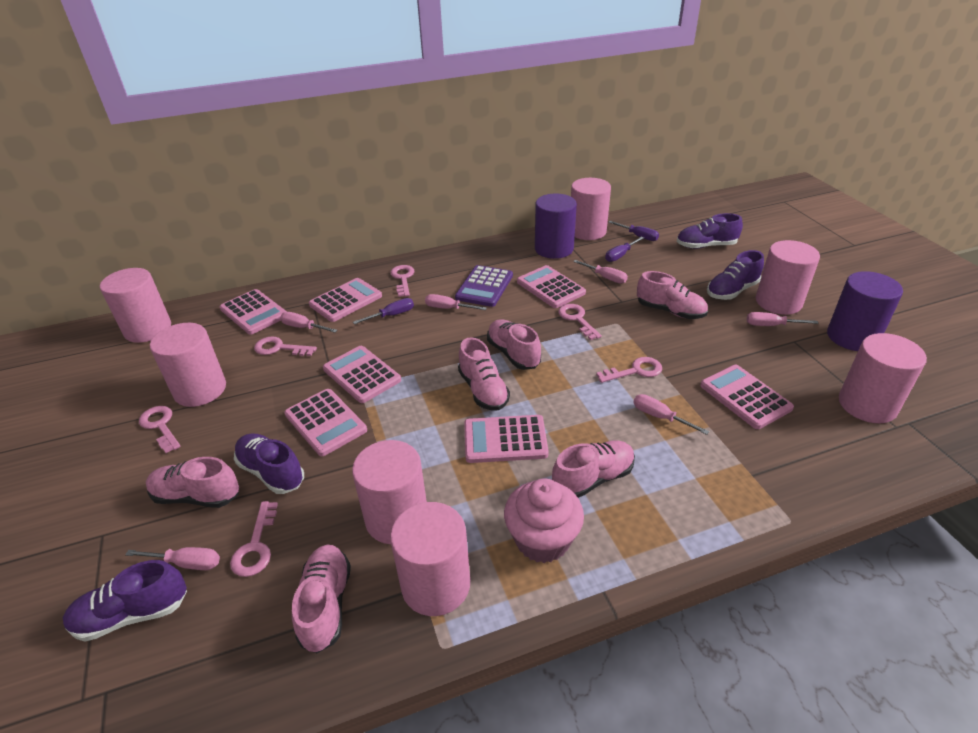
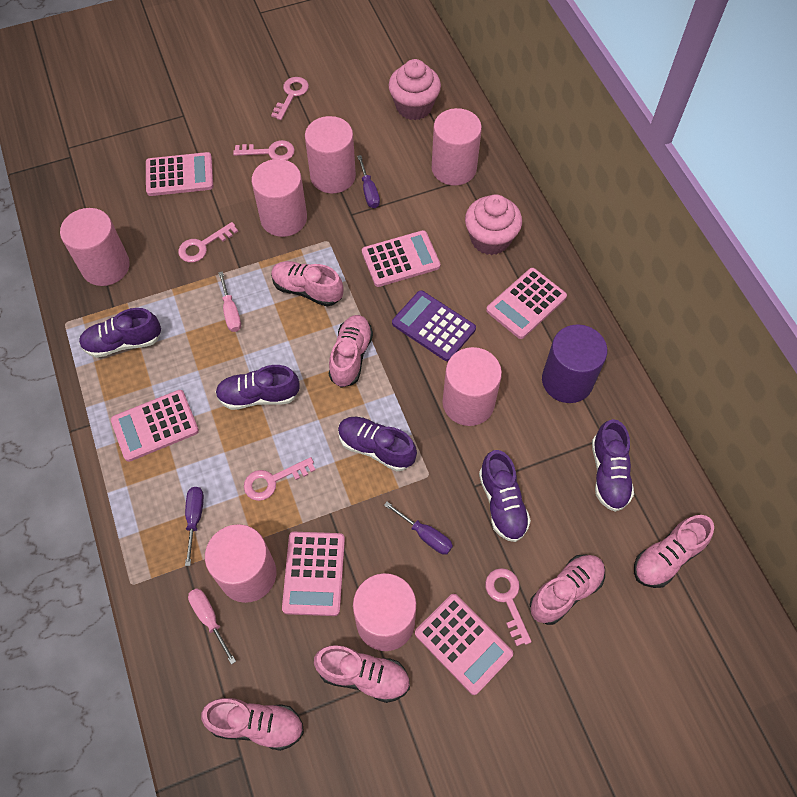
pink calculator: 7 -> 6
pink cupcake: 1 -> 2
pink key: 6 -> 5
pink screwdriver: 6 -> 2
purple cylinder: 2 -> 1
purple shoe: 4 -> 5

